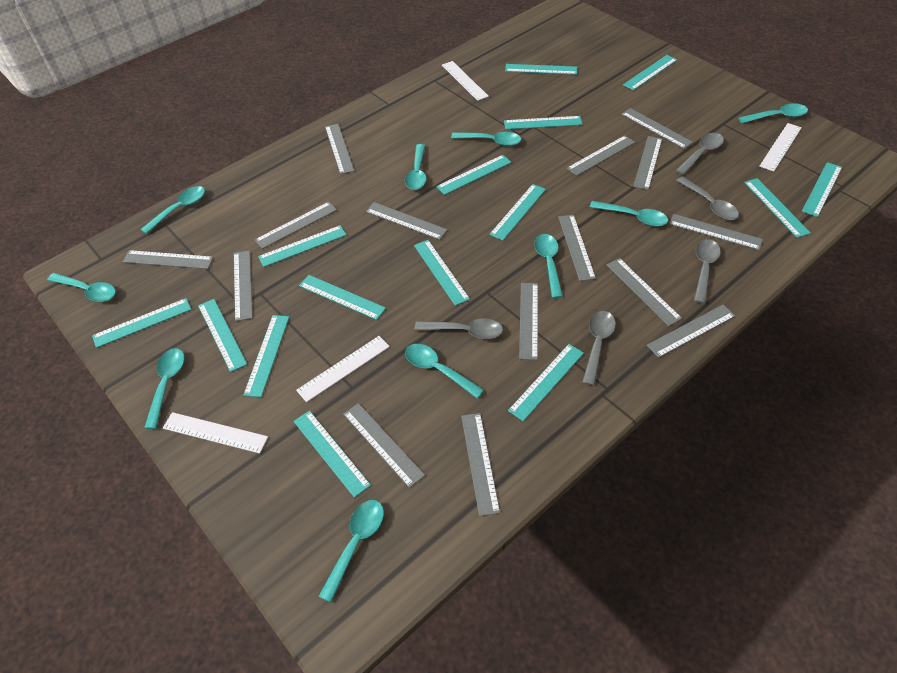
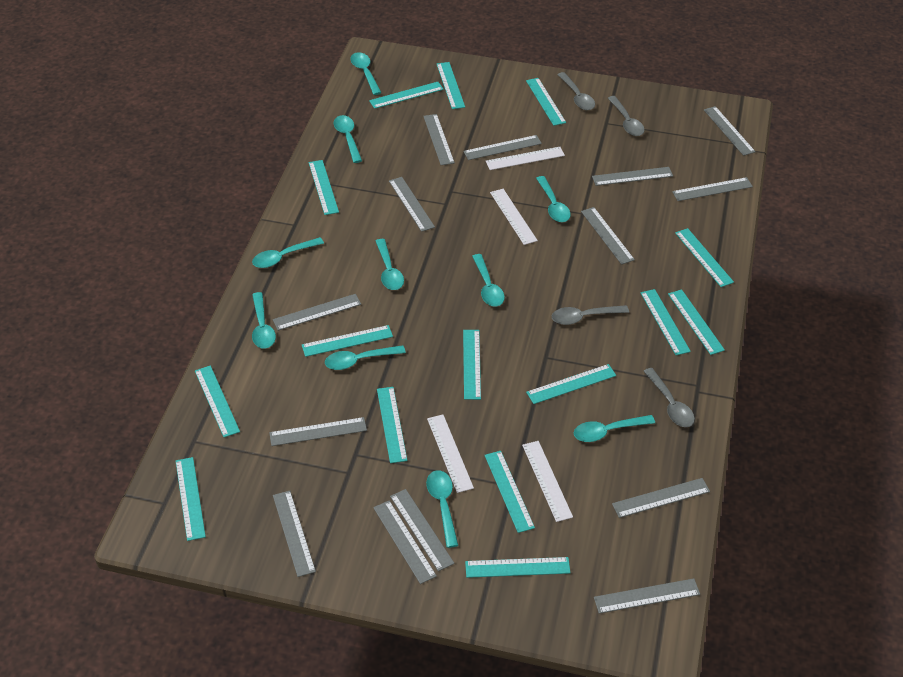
grey ruler: 15 -> 14
grey spoon: 5 -> 4

